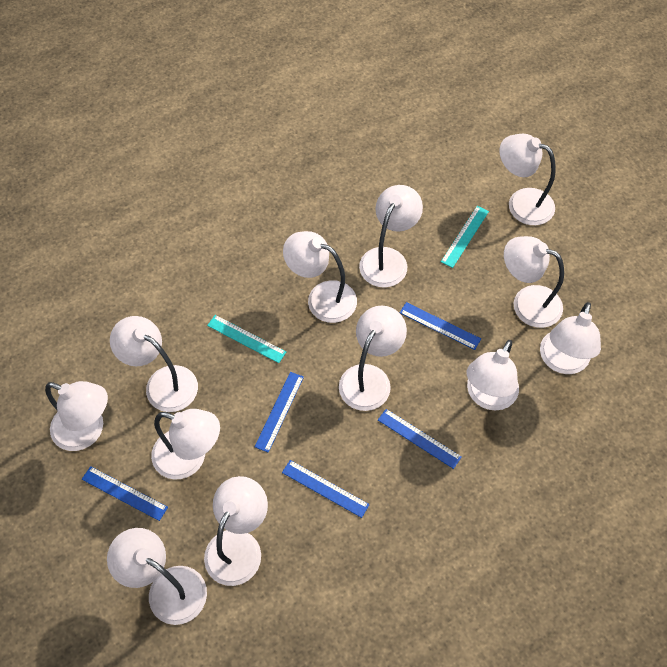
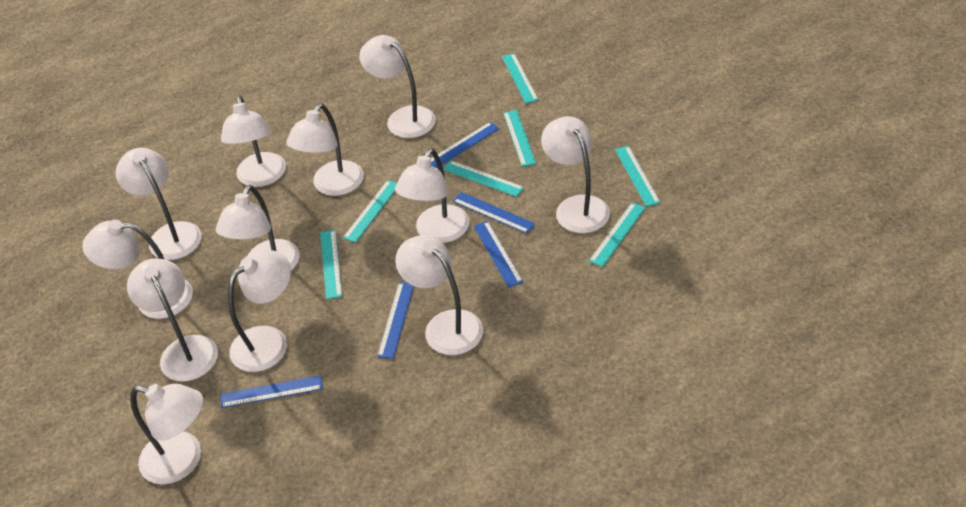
turquoise ruler: 2 -> 7

